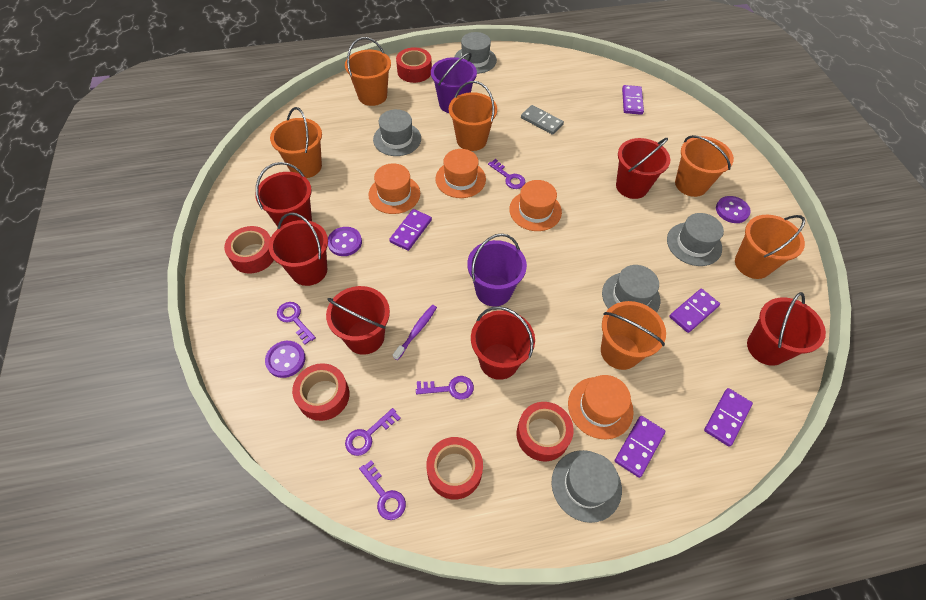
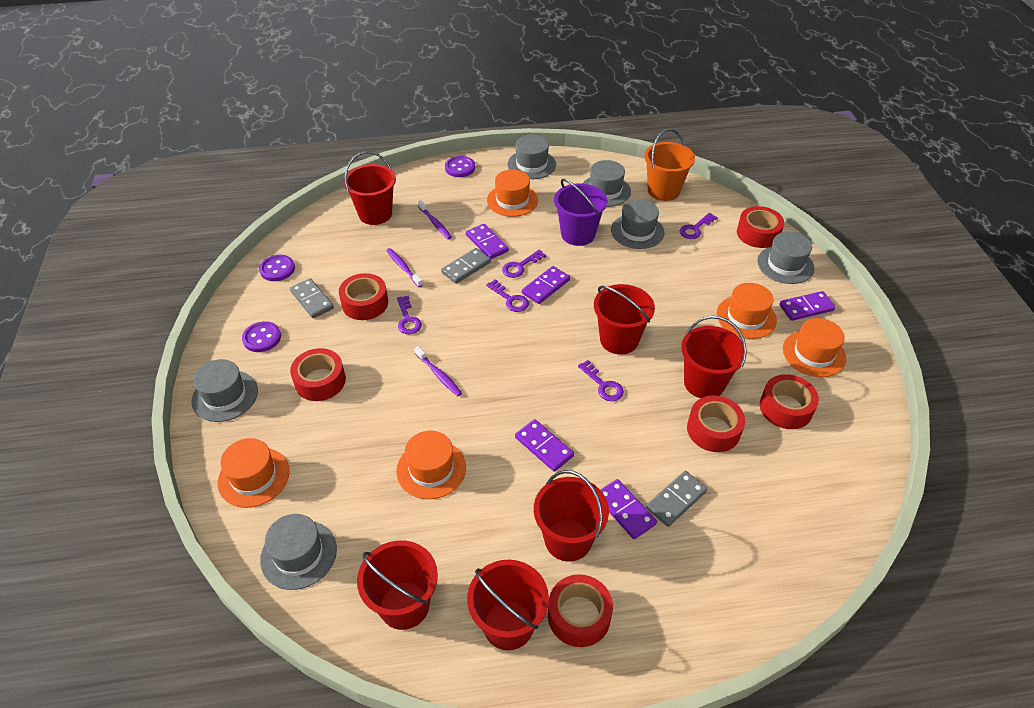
grey domino: 1 -> 3
grey hat: 5 -> 6
orange bucket: 6 -> 1
orange hat: 4 -> 5
purple bucket: 2 -> 1
purple toothbrush: 1 -> 3
red tape: 5 -> 6

